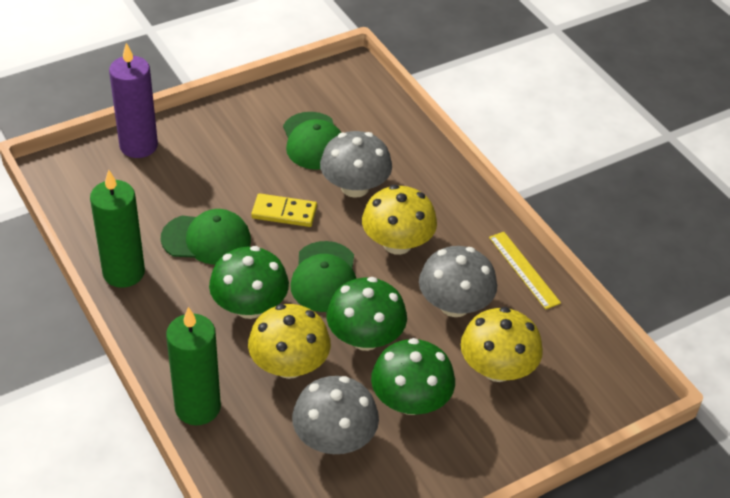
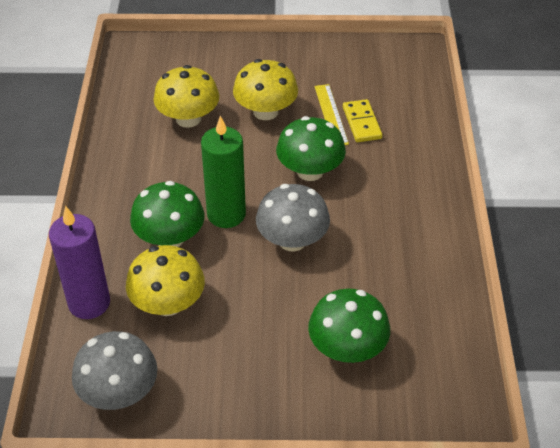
green candle: 2 -> 1
green cap: 3 -> 0
grey mushroom: 3 -> 2

